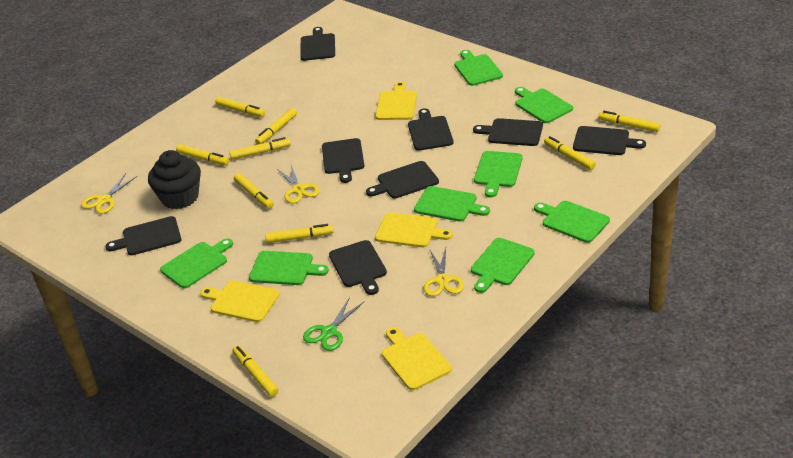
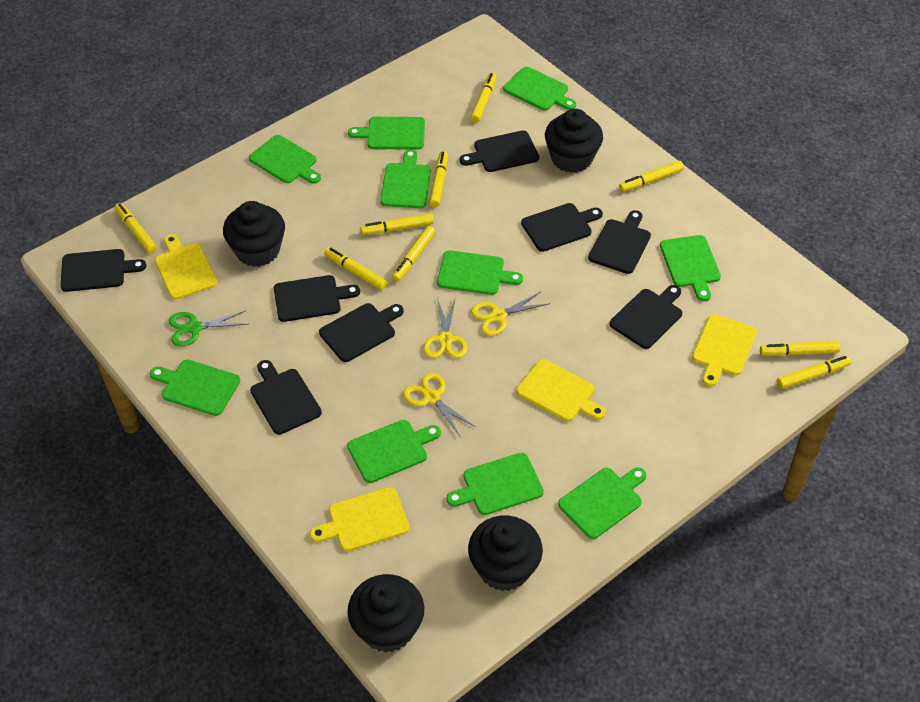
black cupcake: 1 -> 4
green cutting board: 8 -> 10

